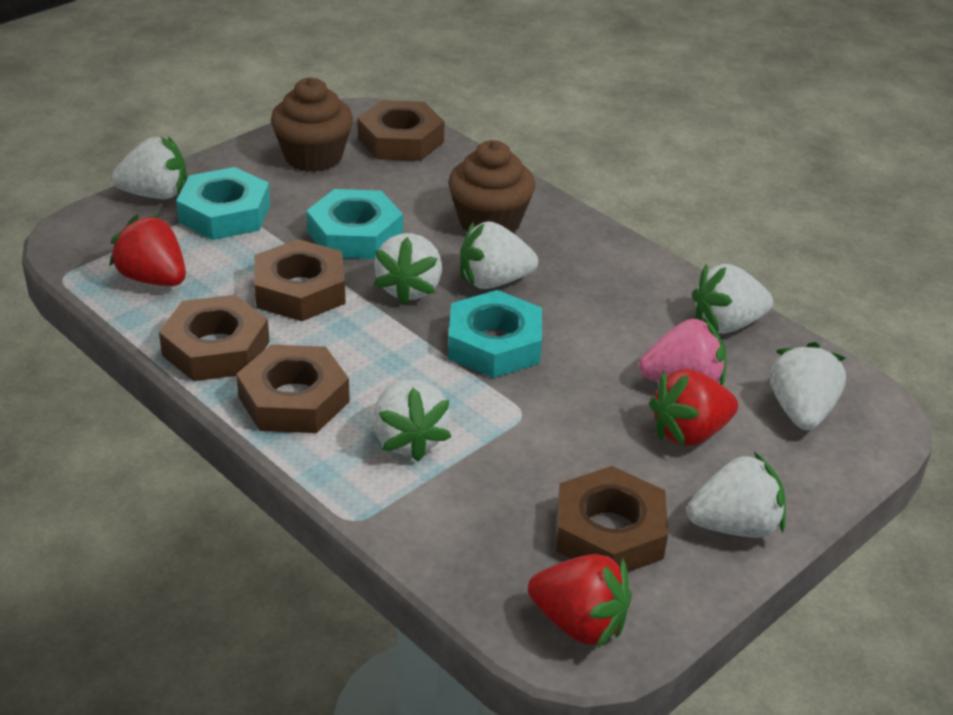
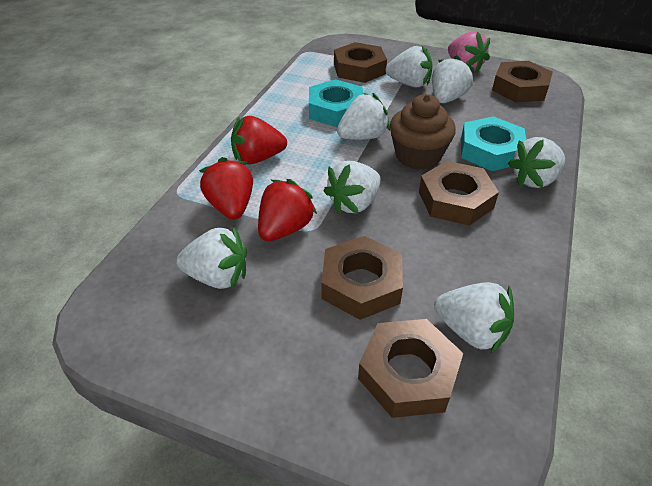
brown cupcake: 2 -> 1
turquoise nut: 3 -> 2

